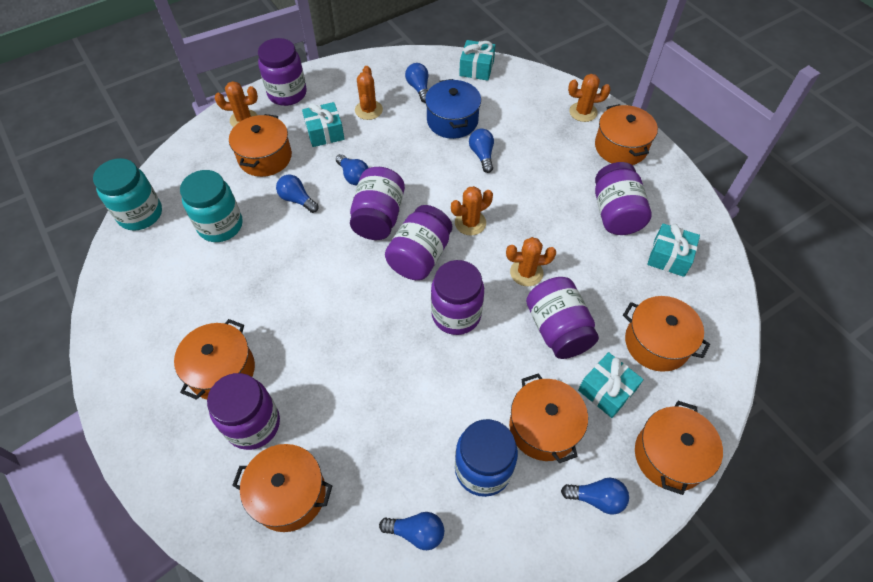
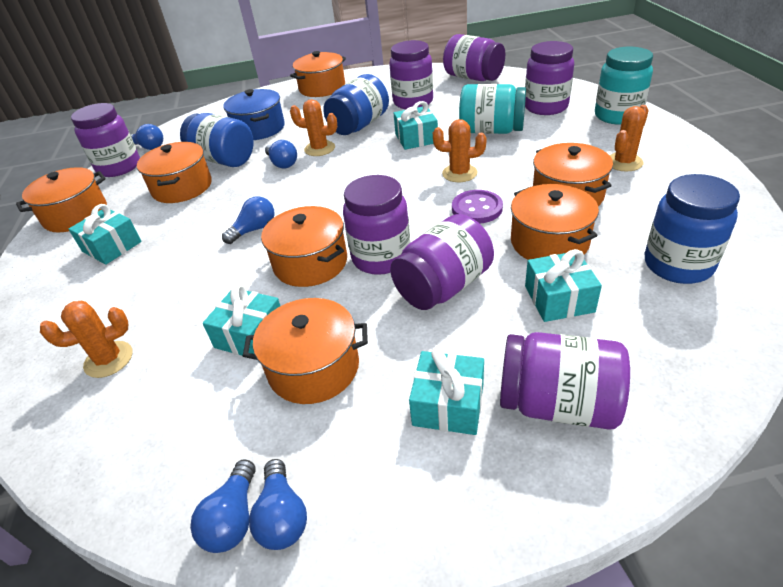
blue jar: 1 -> 3
blue light bulb: 6 -> 5
orange cactus: 5 -> 4
purple button: 0 -> 1
turquoise gift: 4 -> 5

